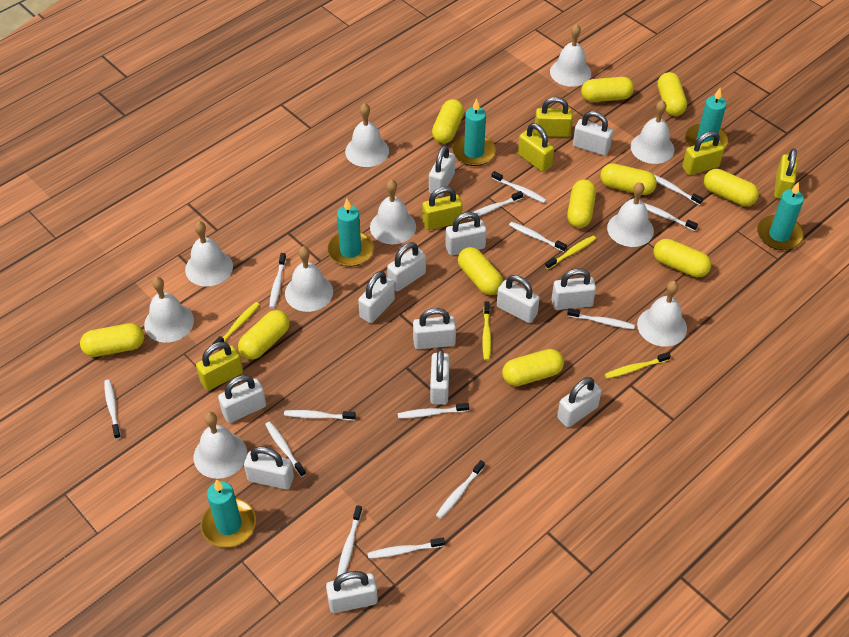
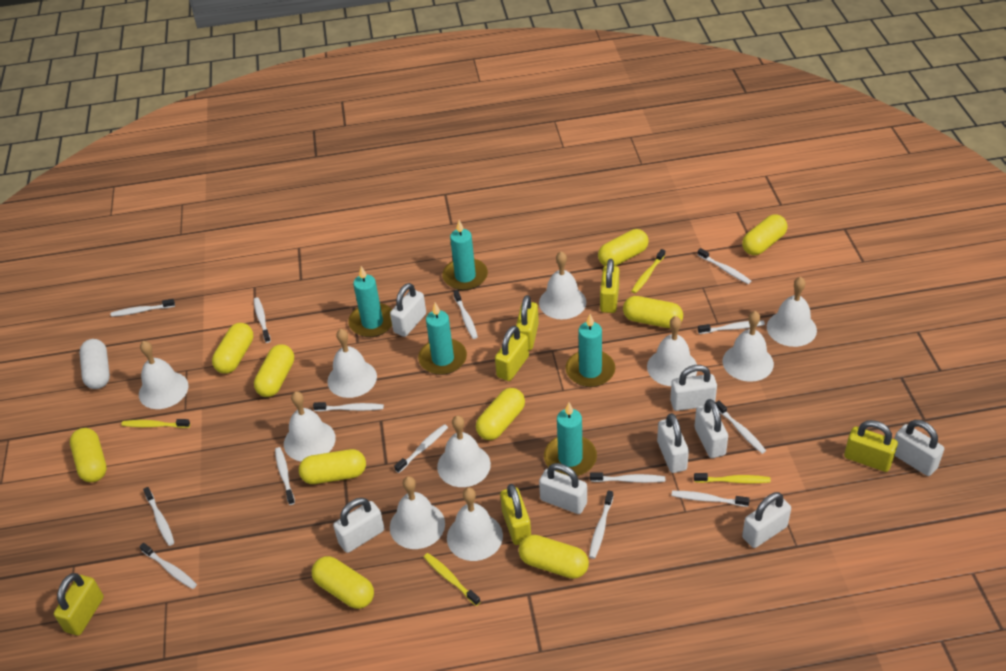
white capsule: 0 -> 1
white padlock: 13 -> 8
yellow capsule: 11 -> 10

